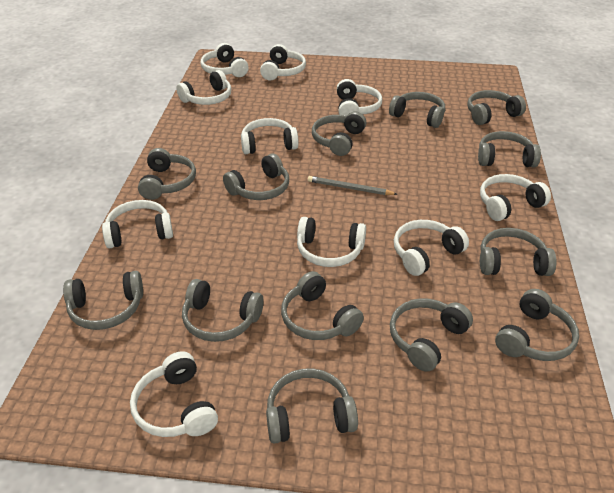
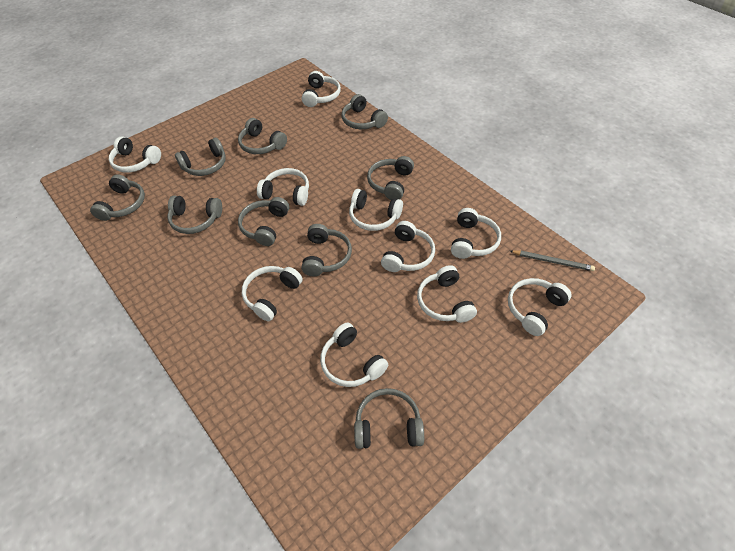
grey headphones: 13 -> 9

